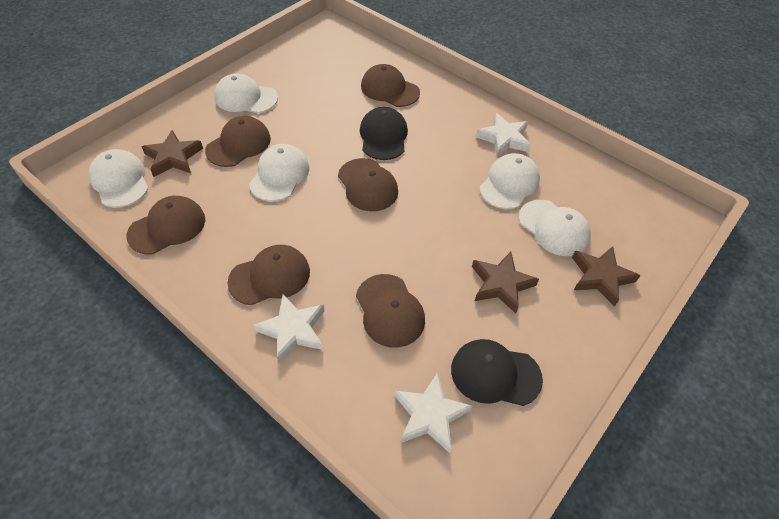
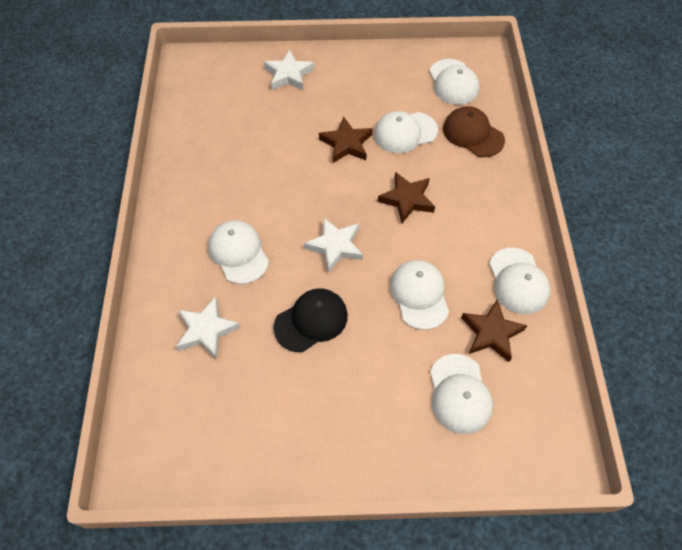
black cap: 2 -> 1
brown cap: 6 -> 1
white cap: 5 -> 6

